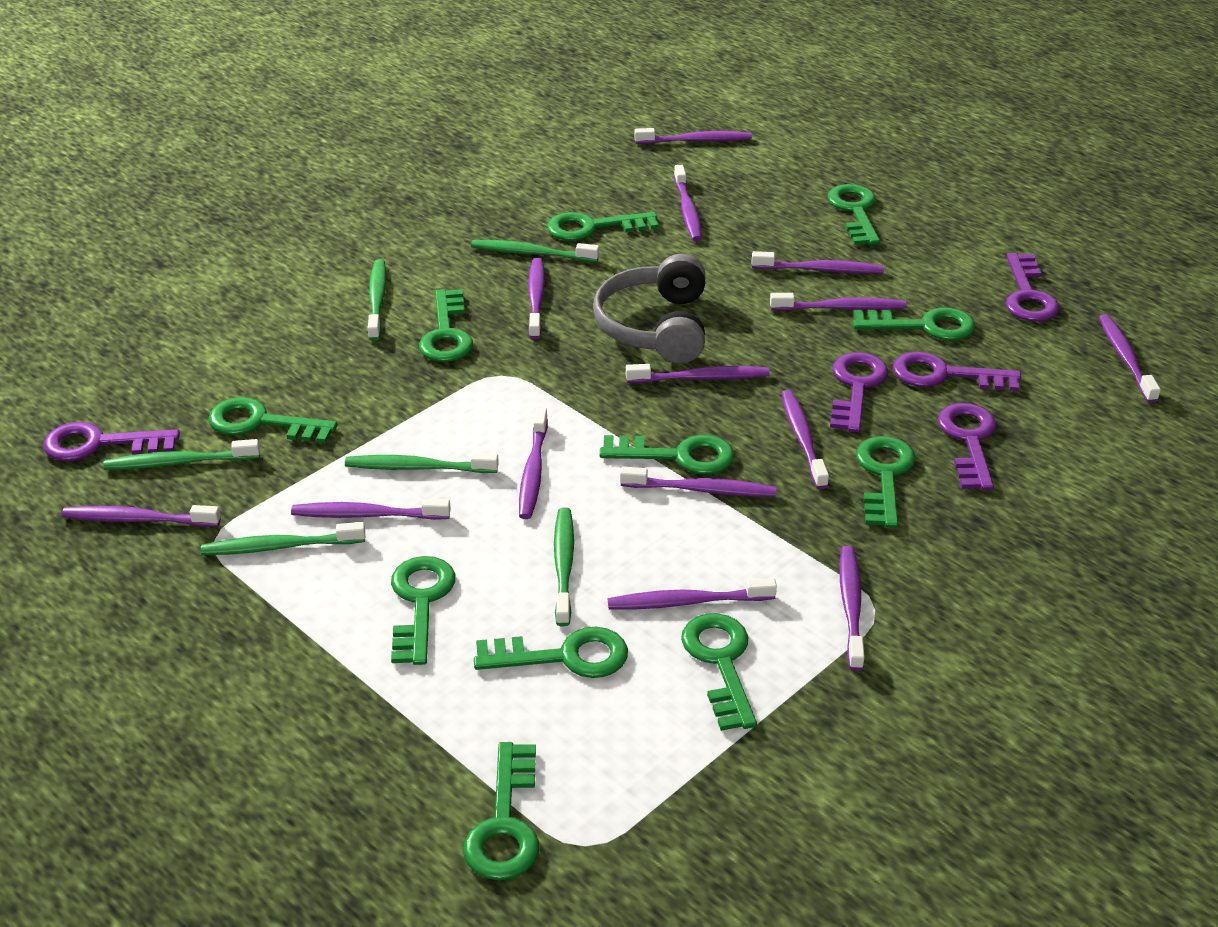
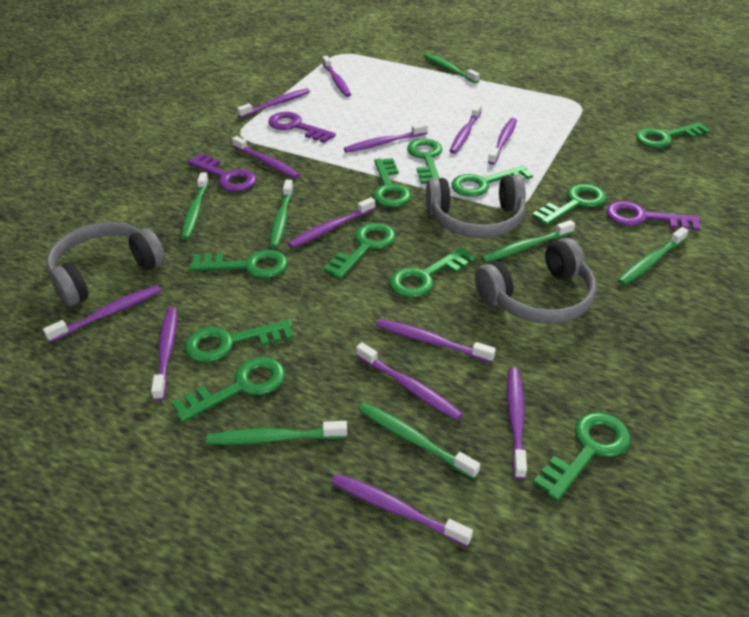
green toothbrush: 6 -> 7
grey headphones: 1 -> 3
purple key: 5 -> 3
purple toothbrush: 14 -> 13

